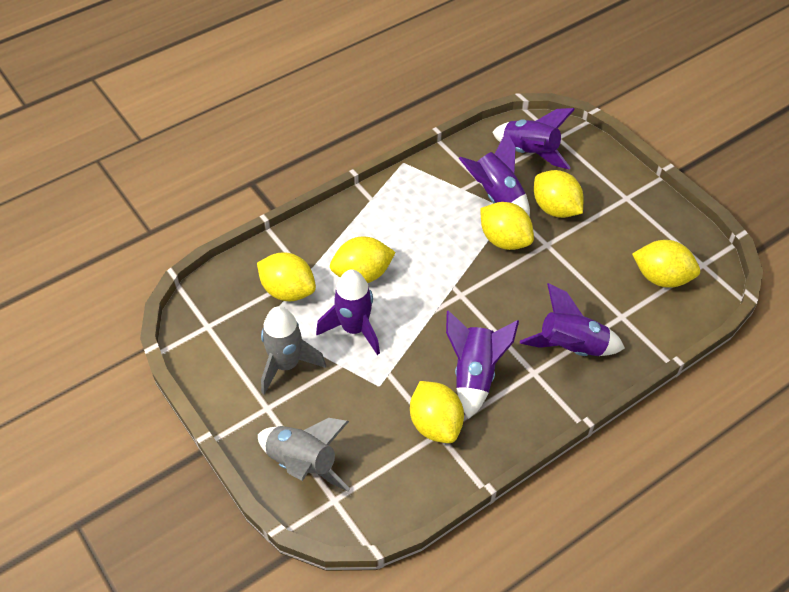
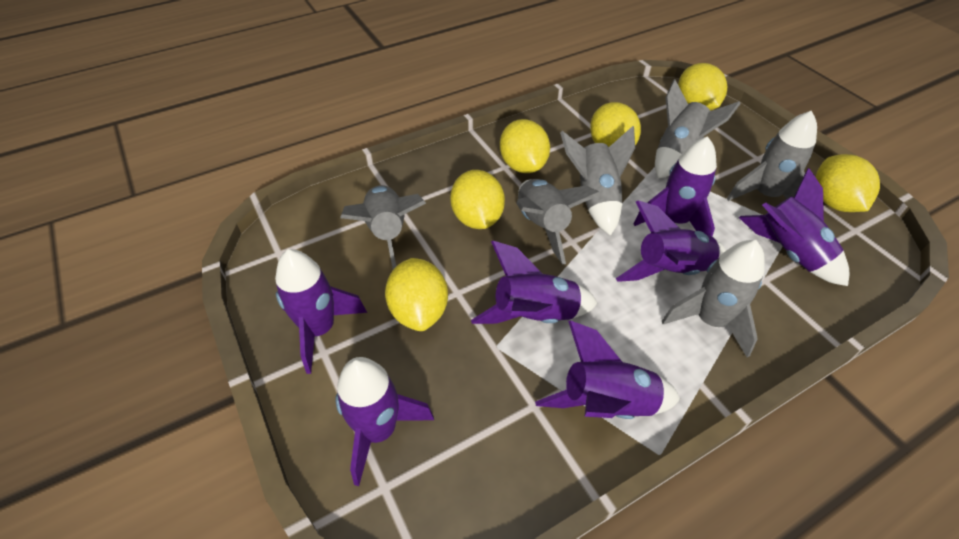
grey rocket: 2 -> 6
purple rocket: 5 -> 7

